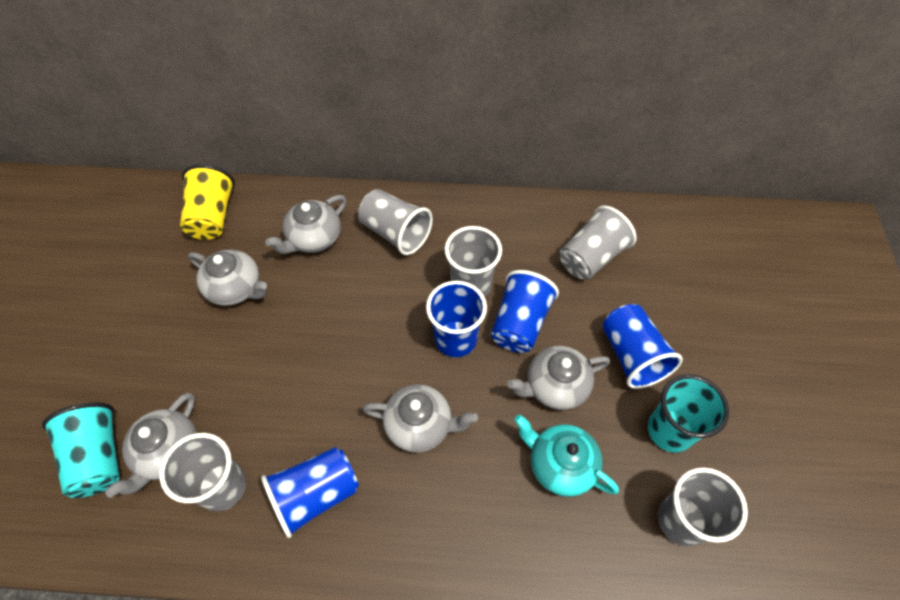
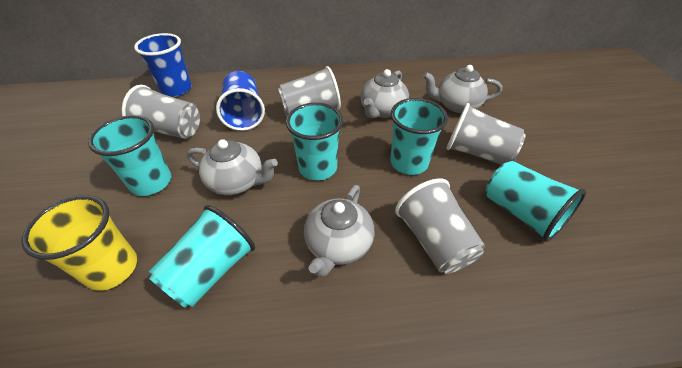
blue cup: 4 -> 2
grey cup: 5 -> 4
grey teapot: 5 -> 4
turquoise cup: 2 -> 5
turquoise teapot: 1 -> 0

